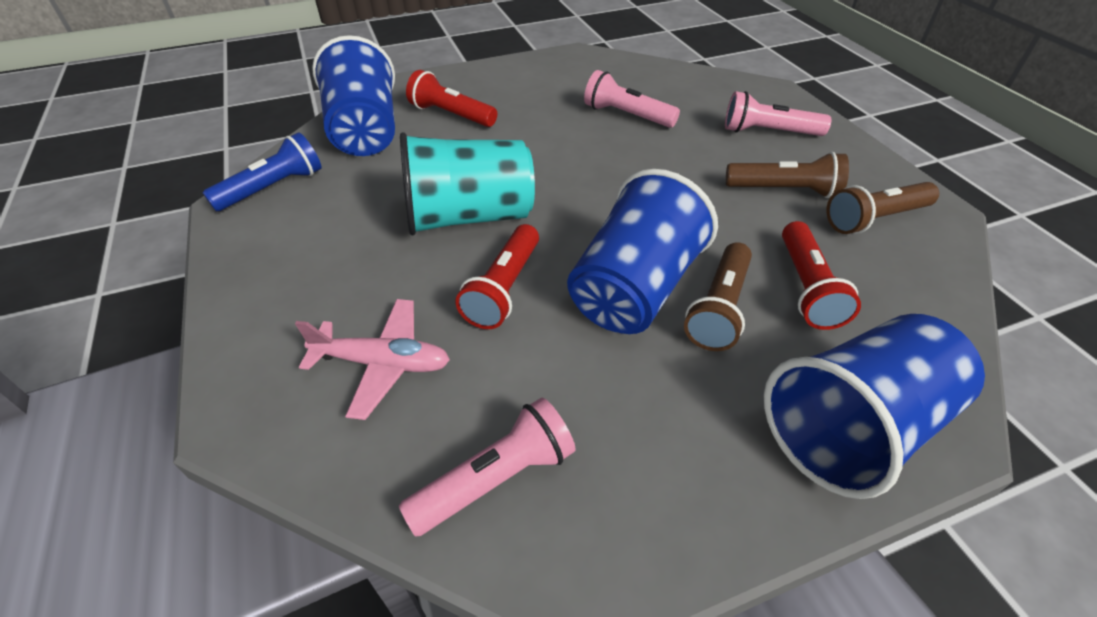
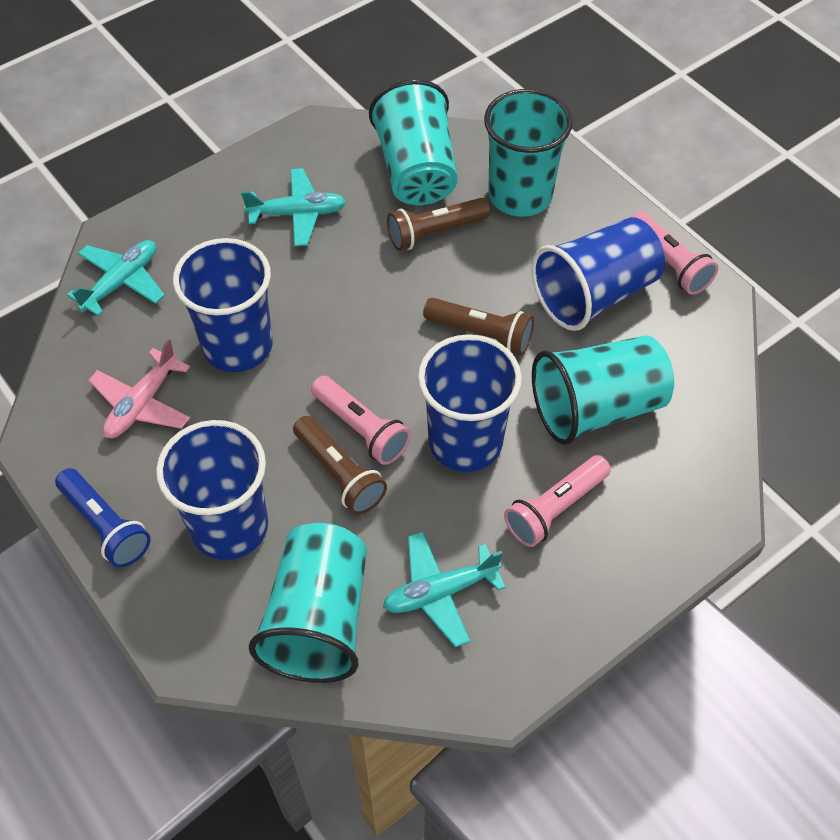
blue cup: 3 -> 4
red flashlight: 3 -> 0
turquoise cup: 1 -> 4
turquoise plane: 0 -> 3

